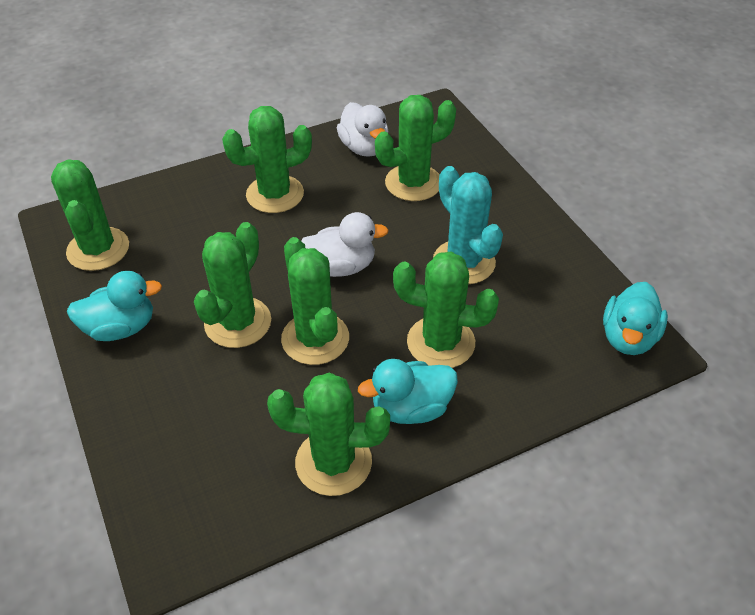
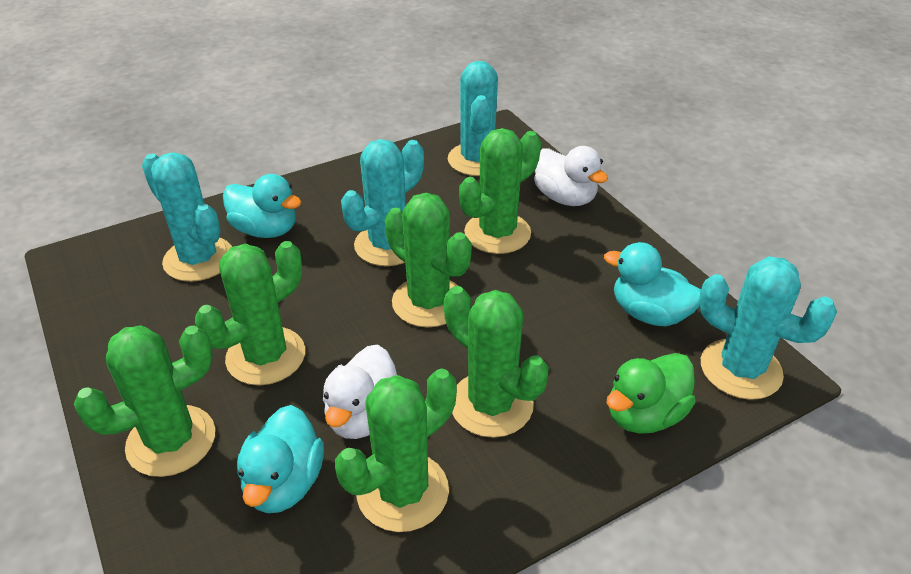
green cactus: 7 -> 6
green duck: 0 -> 1
turquoise cactus: 1 -> 4

